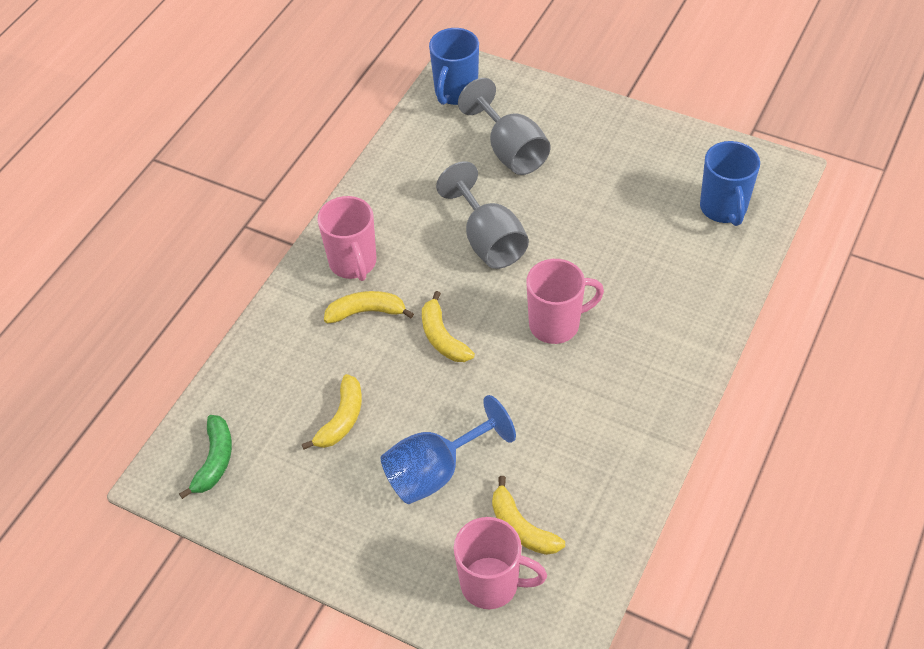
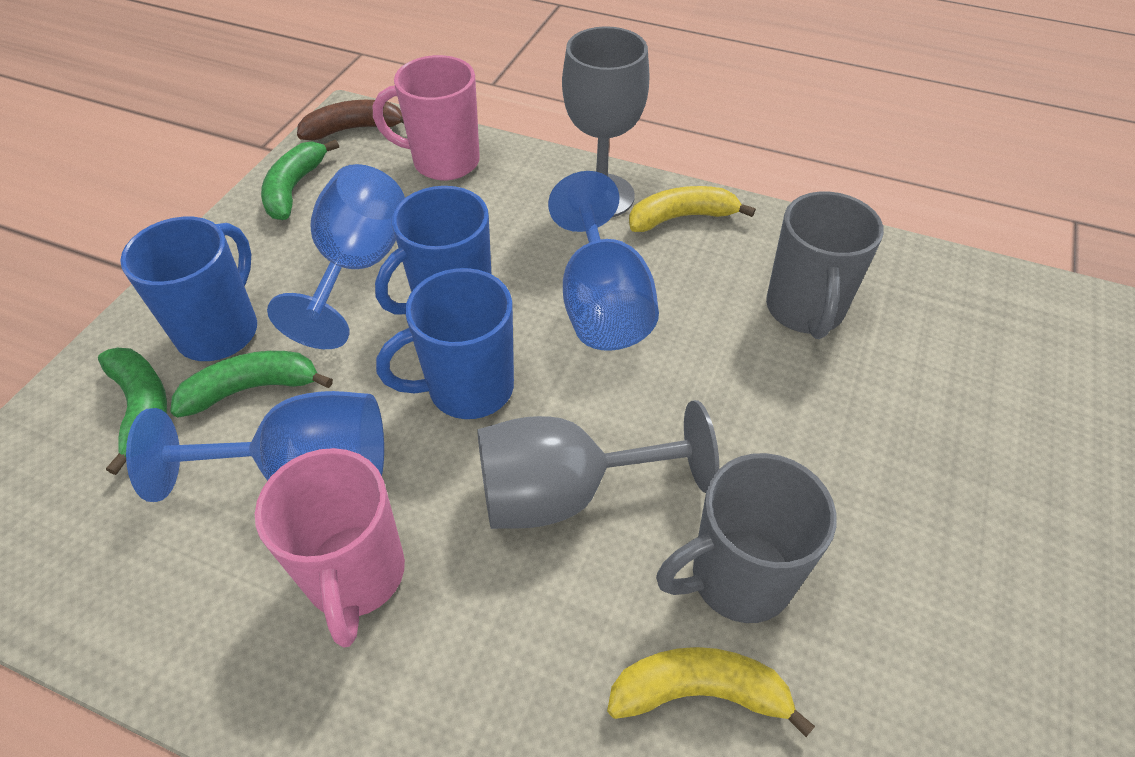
blue goblet: 1 -> 3
blue mug: 2 -> 3
brown banana: 0 -> 1
green banana: 1 -> 3
grey mug: 0 -> 2
pink mug: 3 -> 2
yellow banana: 4 -> 2

